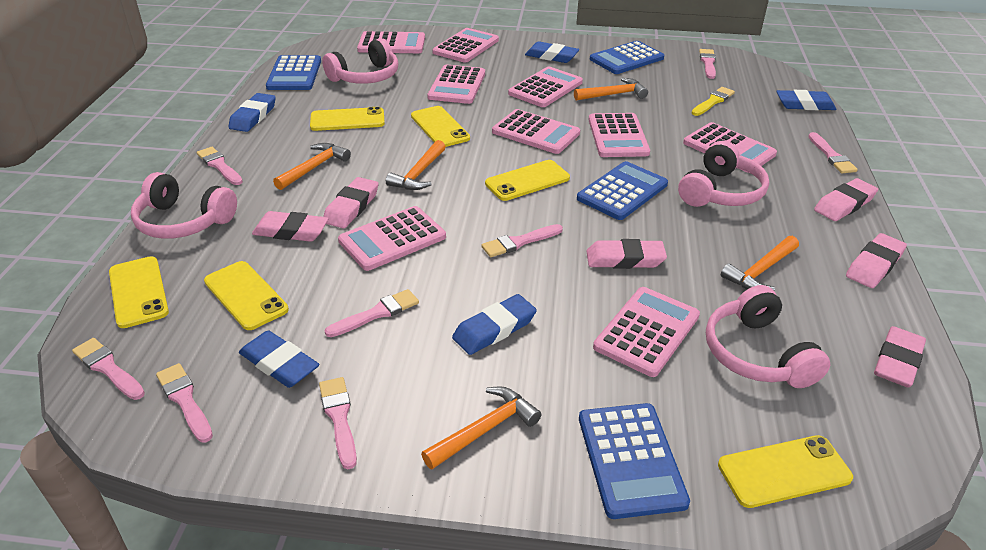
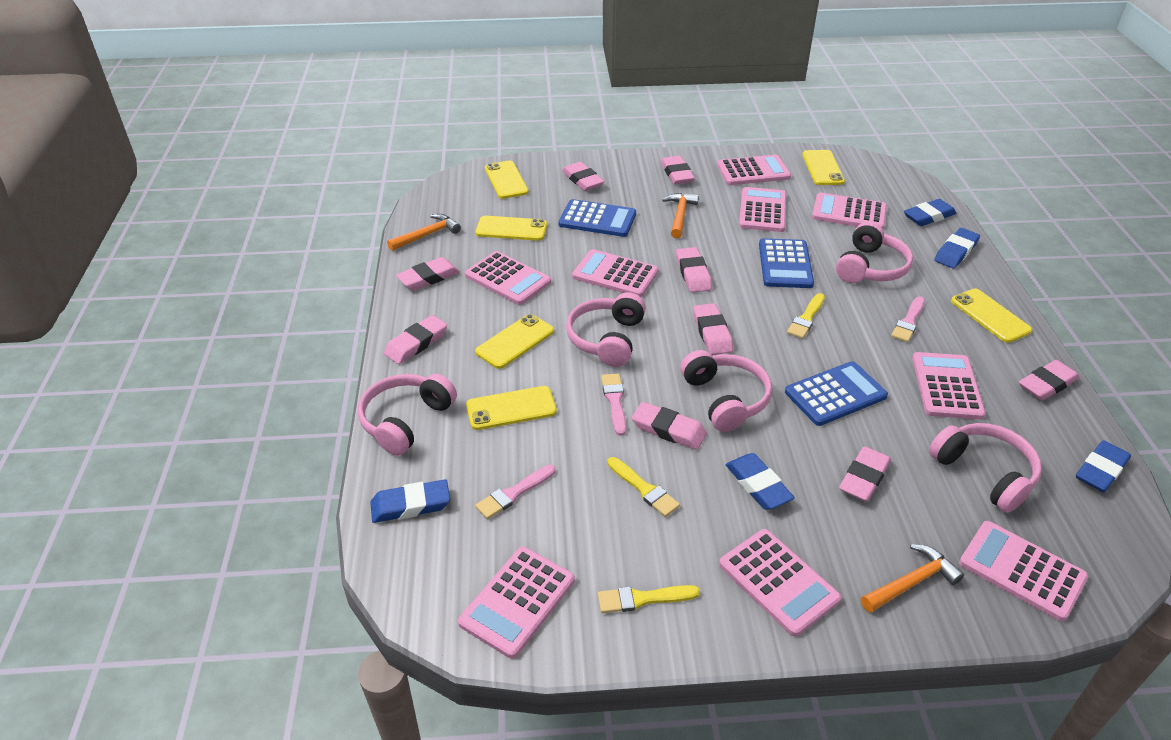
blue calculator: 4 -> 3
orange hammer: 5 -> 3
pink brush: 8 -> 3
pink eraser: 6 -> 9
pink headphones: 4 -> 5
yellow brush: 1 -> 3

